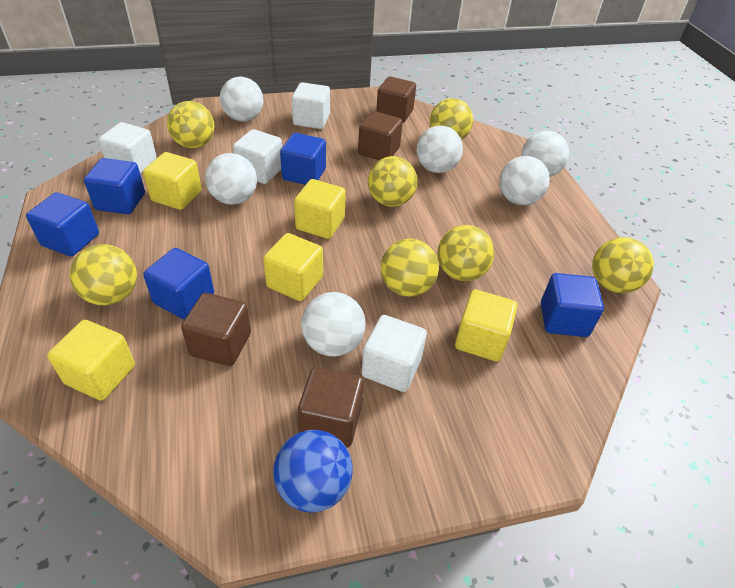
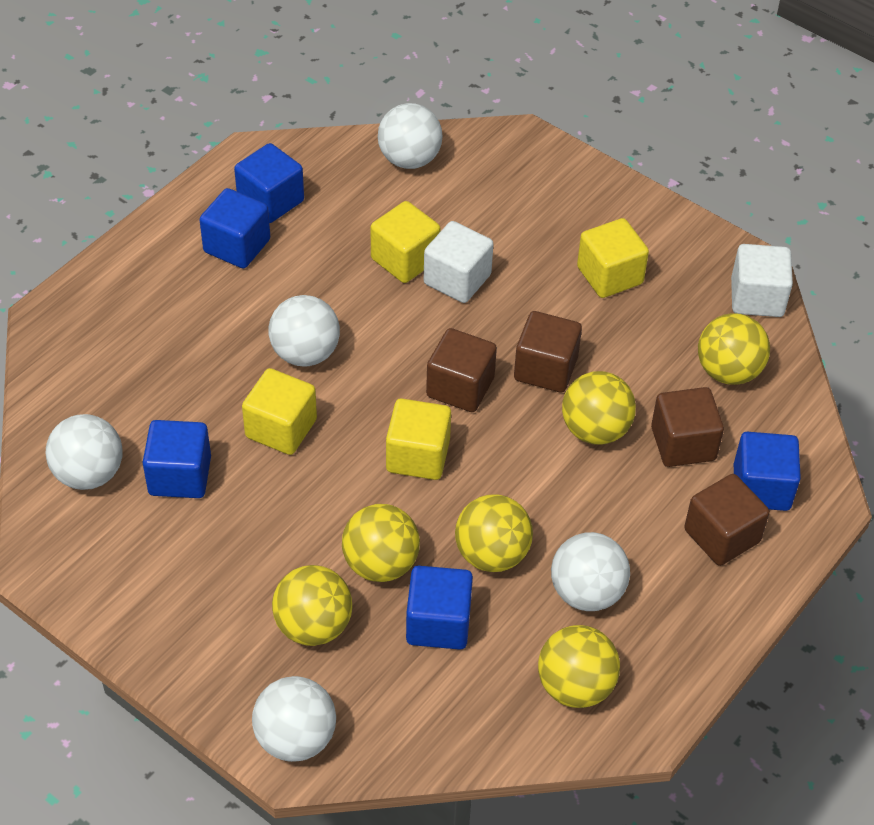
blue ball: 1 -> 0
white ball: 6 -> 5
white cube: 4 -> 2
yellow ball: 7 -> 6
yellow cube: 5 -> 4

